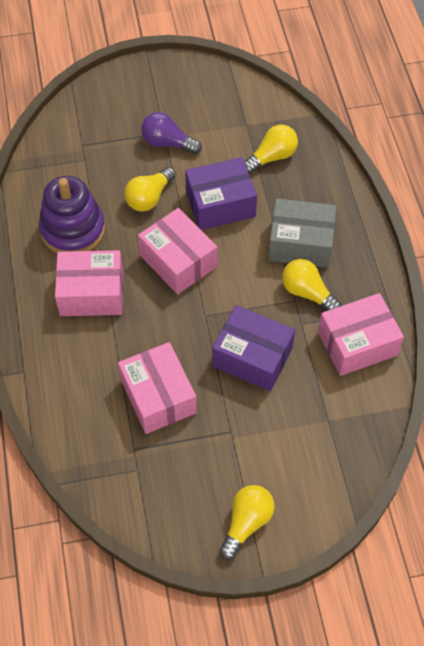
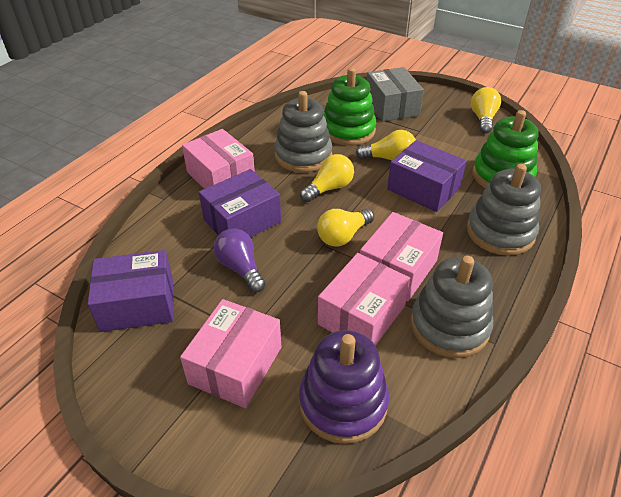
green stacking toy: 0 -> 2
grey stacking toy: 0 -> 3
purple box: 2 -> 3

